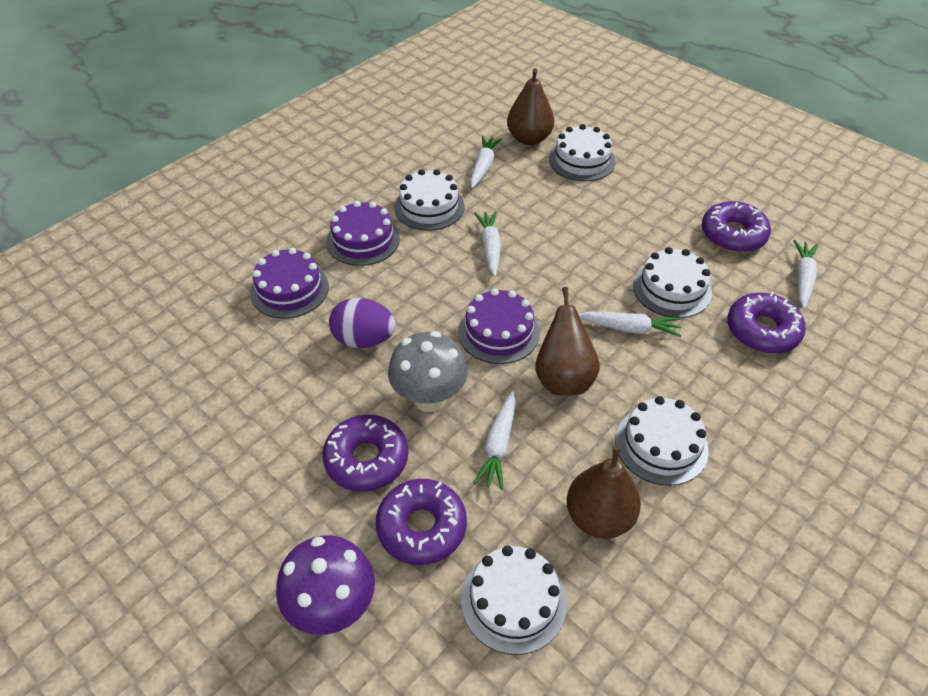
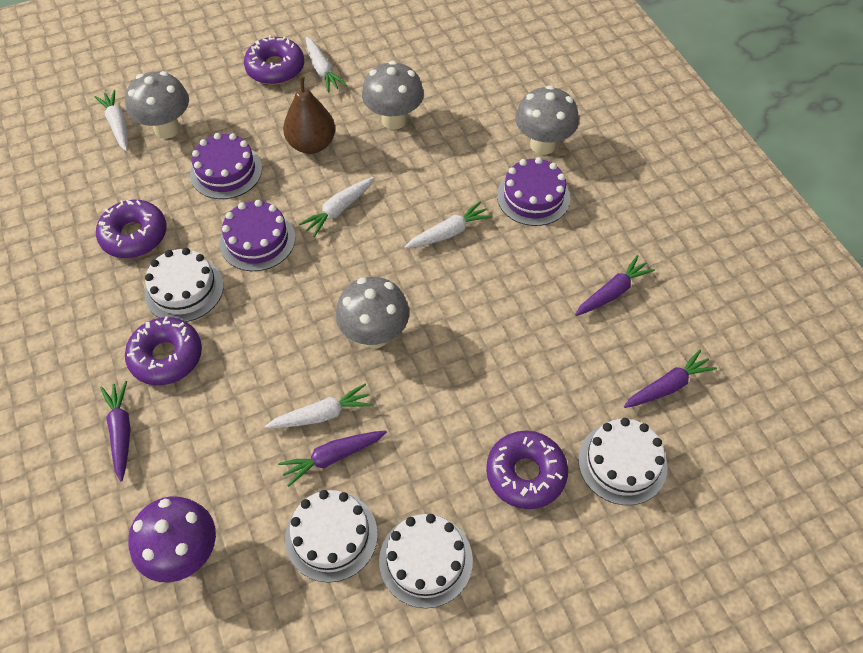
brown pear: 3 -> 1
grey mushroom: 1 -> 4
purple carrot: 0 -> 4
purple egg: 1 -> 0
white cake: 5 -> 4

